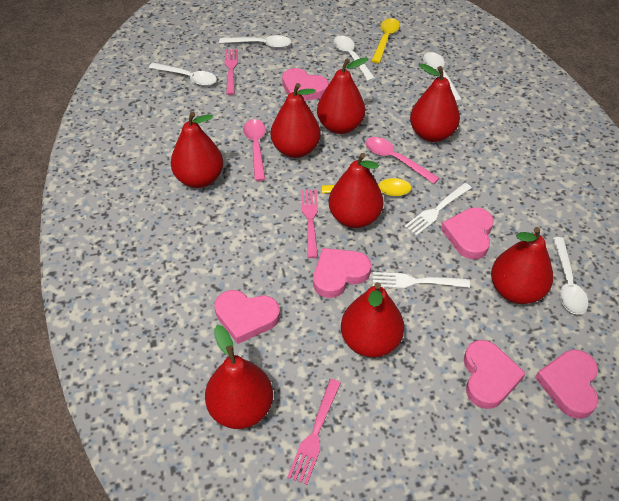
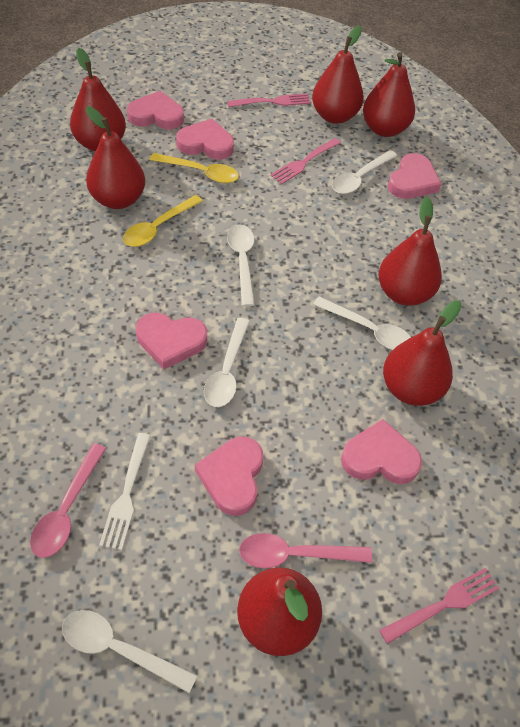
red pear: 8 -> 7
white fork: 2 -> 1

